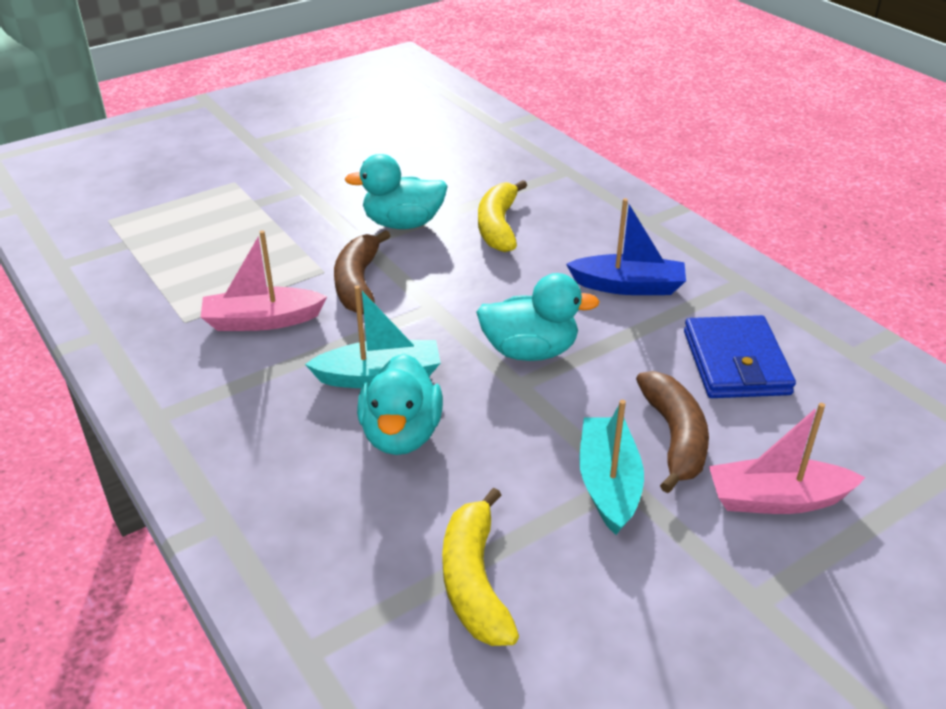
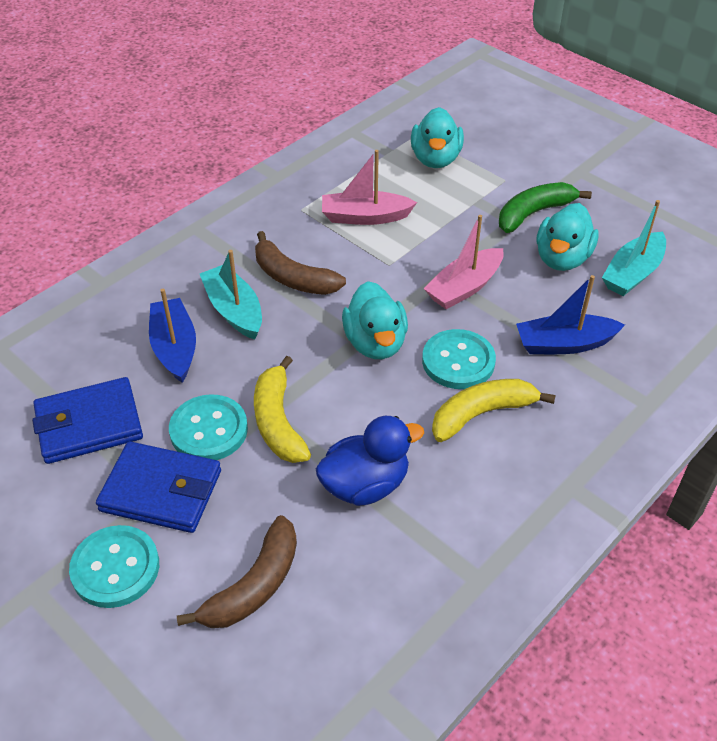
blue boat: 1 -> 2
blue duck: 0 -> 1
blue wallet: 1 -> 2
green banana: 0 -> 1
turquoise button: 0 -> 3

